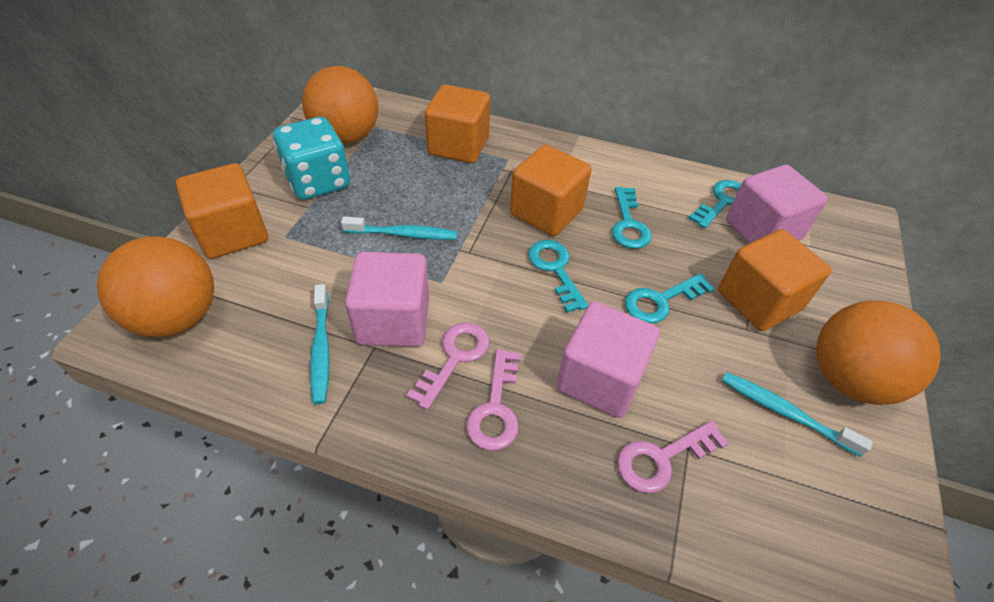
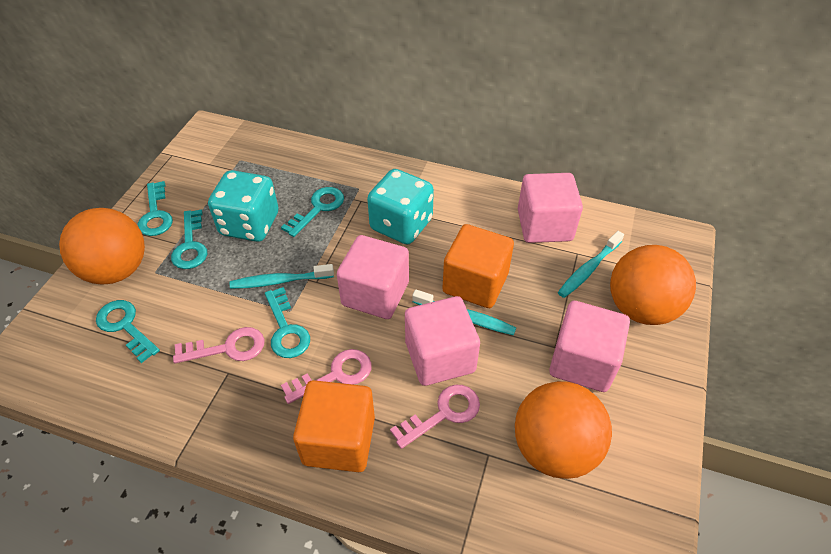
orange cube: 4 -> 2
pink cube: 3 -> 4
turquoise dice: 1 -> 2
turquoise key: 4 -> 5

